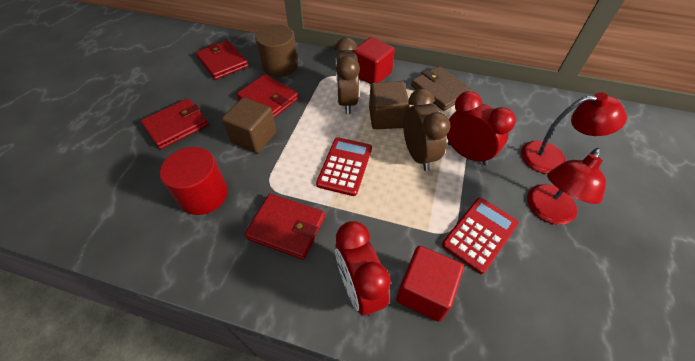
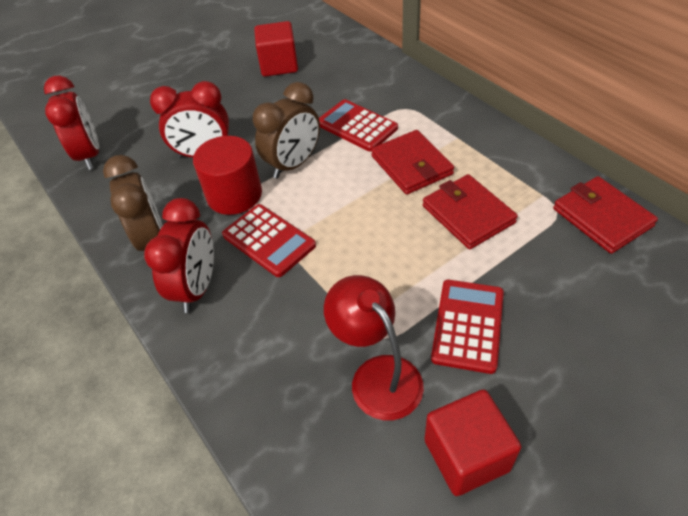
brown cube: 2 -> 0
brown cylinder: 1 -> 0
brown wallet: 1 -> 0
red calculator: 2 -> 3
red clock: 2 -> 3
red lamp: 2 -> 1
red wallet: 4 -> 3

